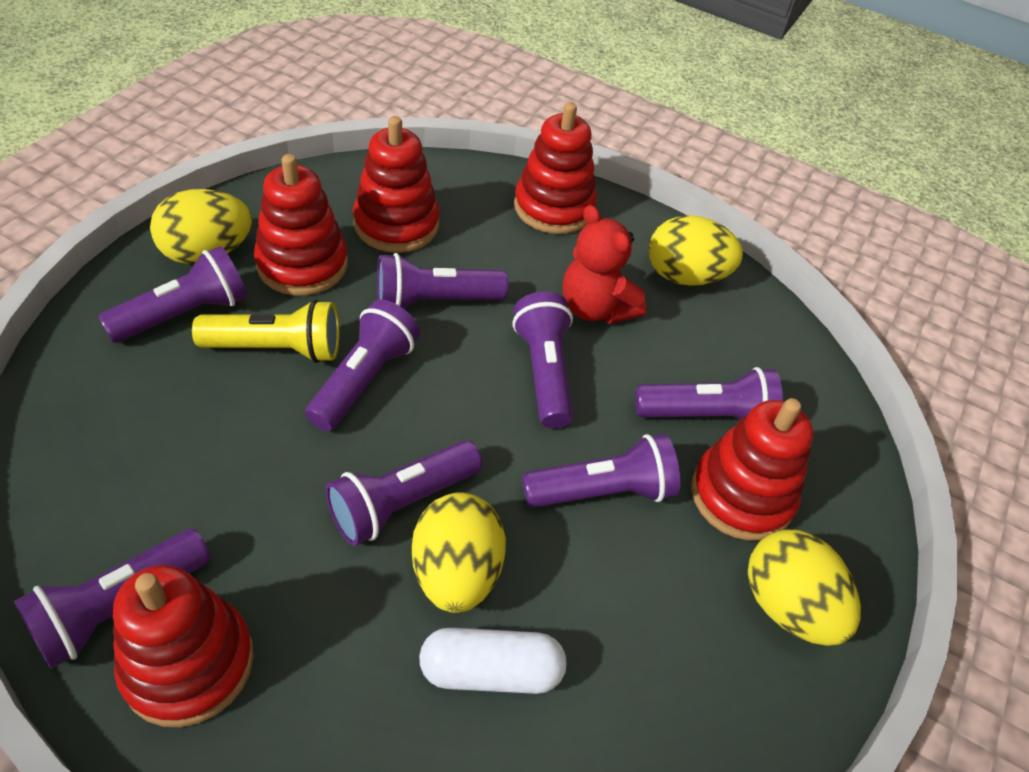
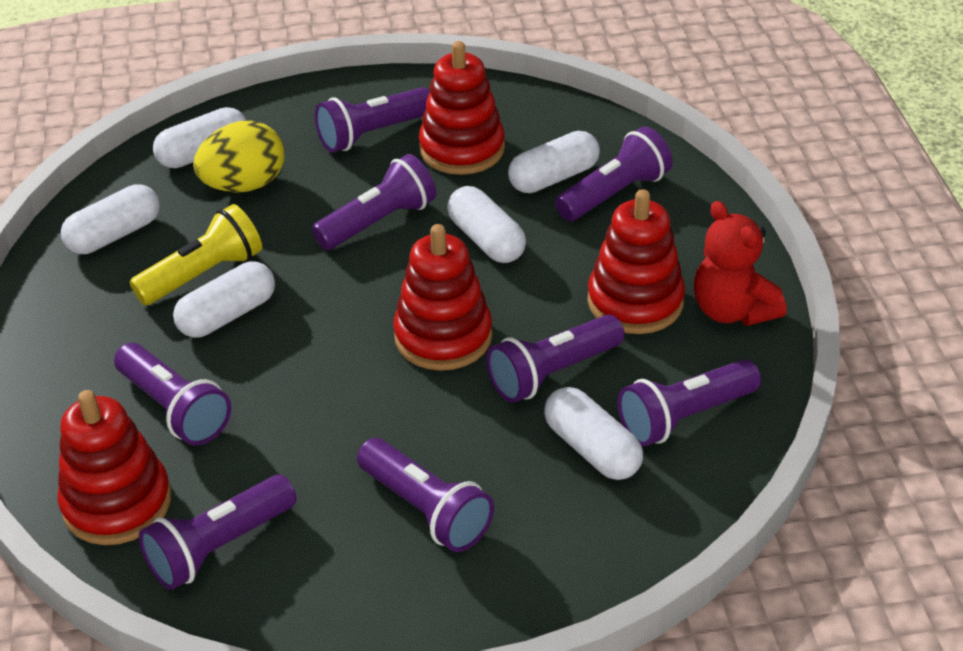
red stacking toy: 5 -> 4
white capsule: 1 -> 6
yellow egg: 4 -> 1

